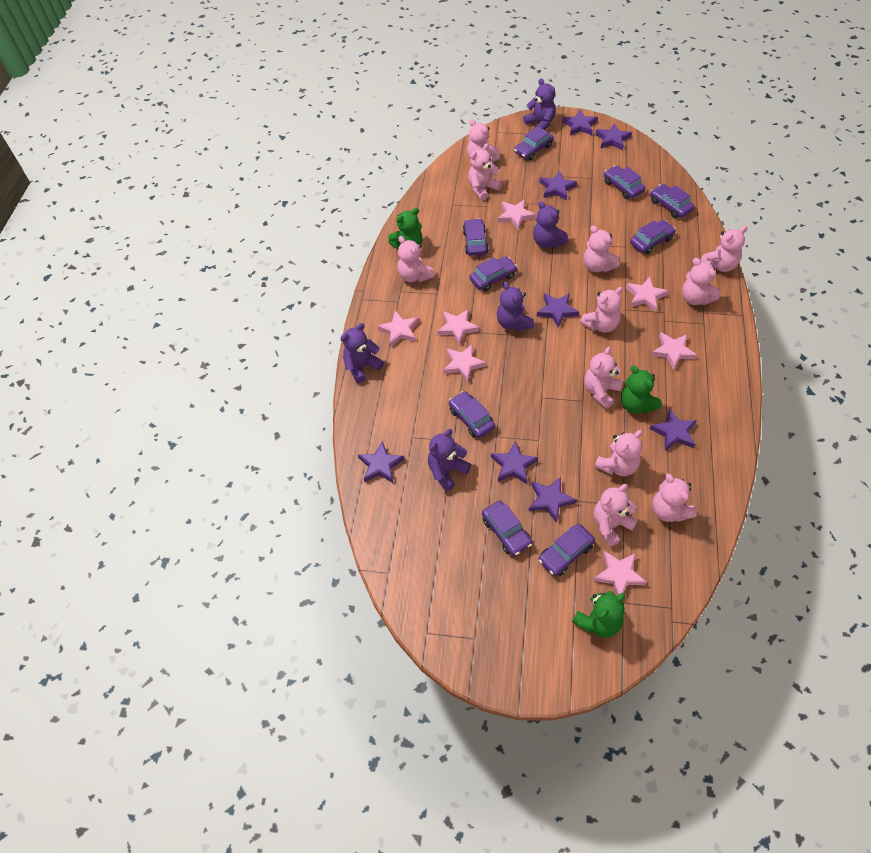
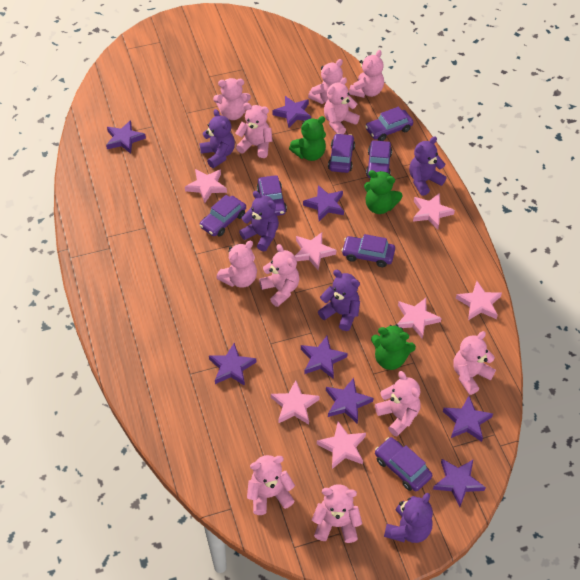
purple car: 9 -> 7

